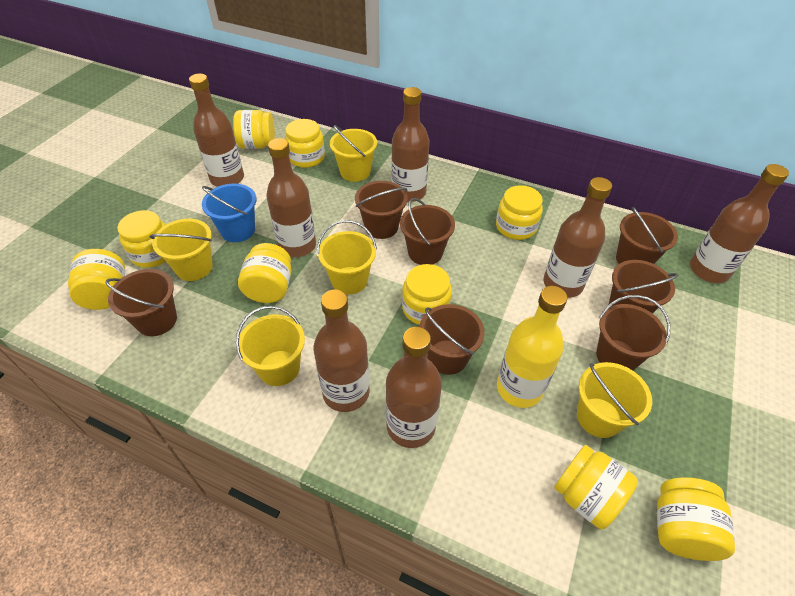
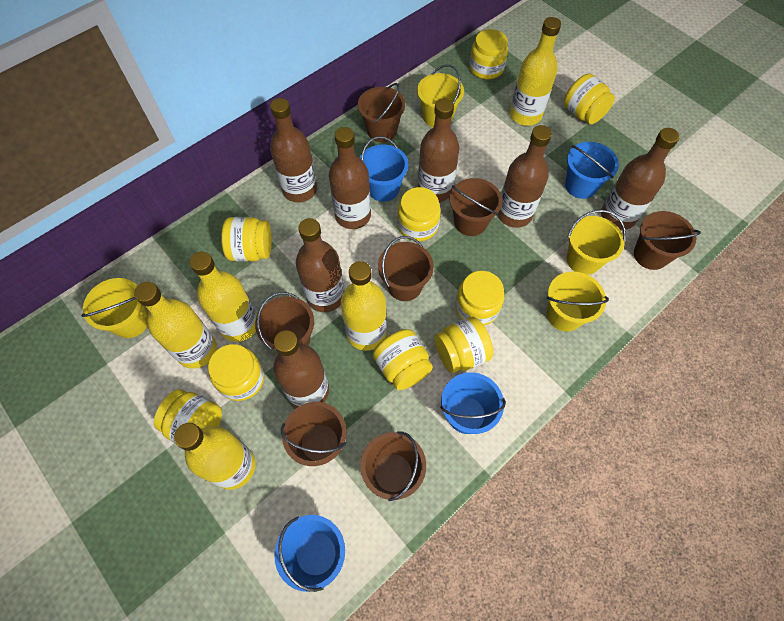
blue bucket: 1 -> 4
yellow bottle: 1 -> 5
yellow bucket: 5 -> 4

